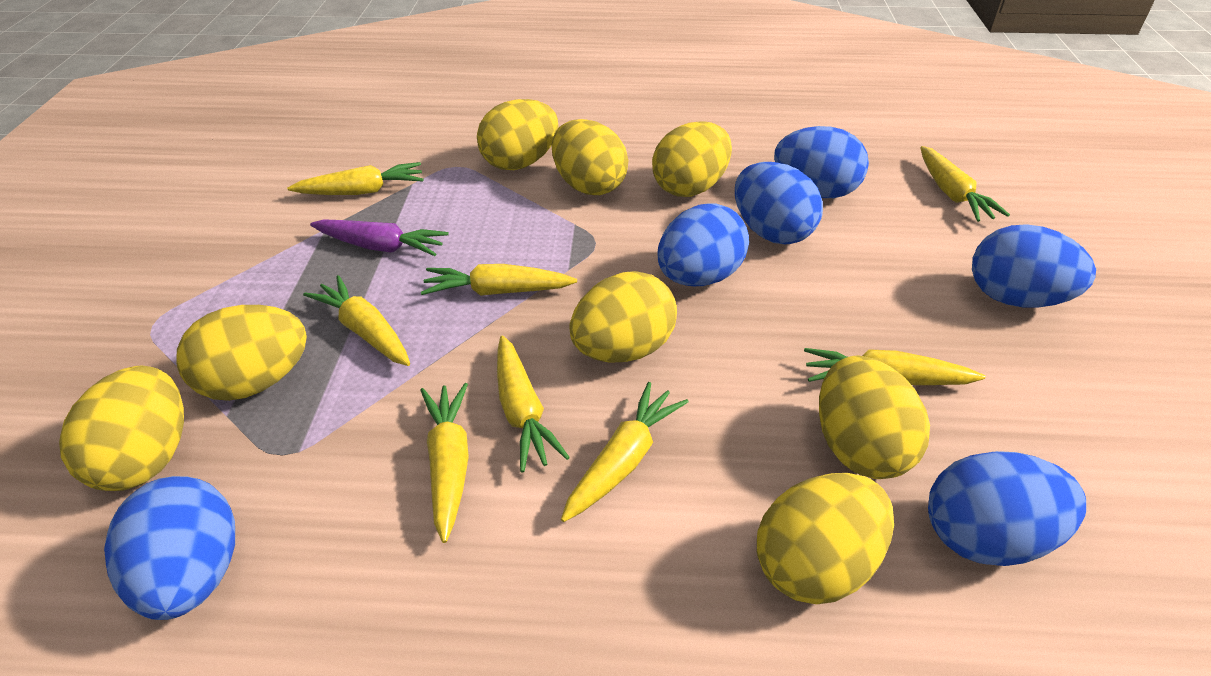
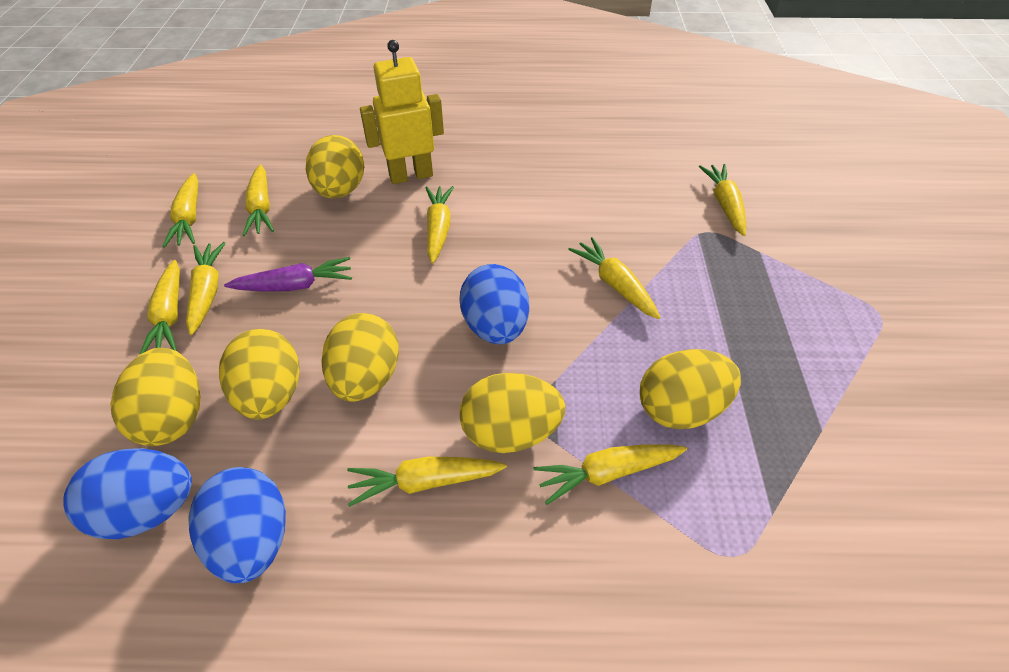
blue egg: 6 -> 3
yellow carrot: 8 -> 9
yellow egg: 8 -> 6
yellow robot: 0 -> 1

